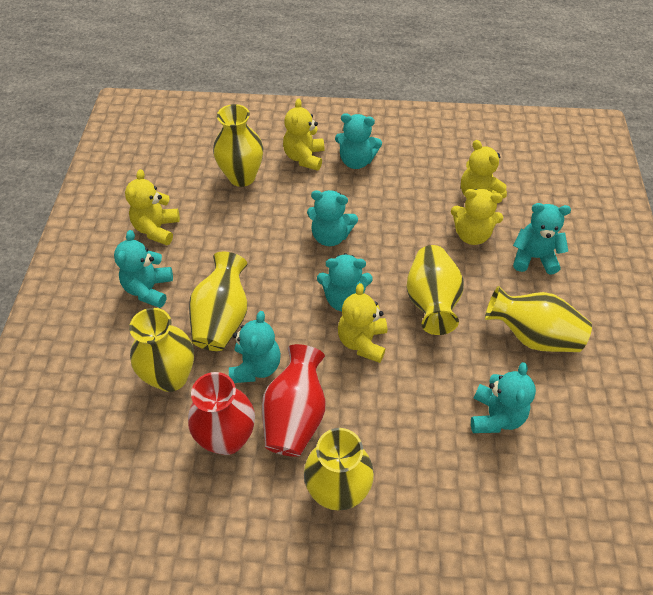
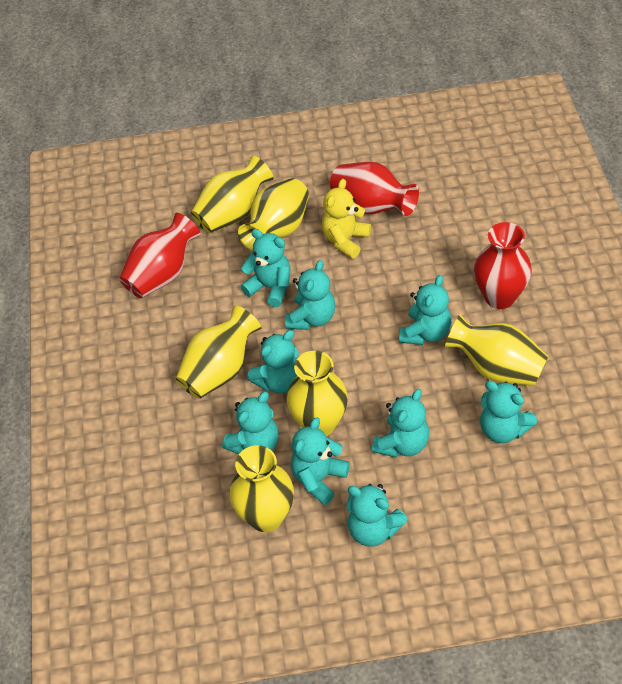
red vase: 2 -> 3
turquoise teddy bear: 7 -> 9
yellow teddy bear: 5 -> 1

